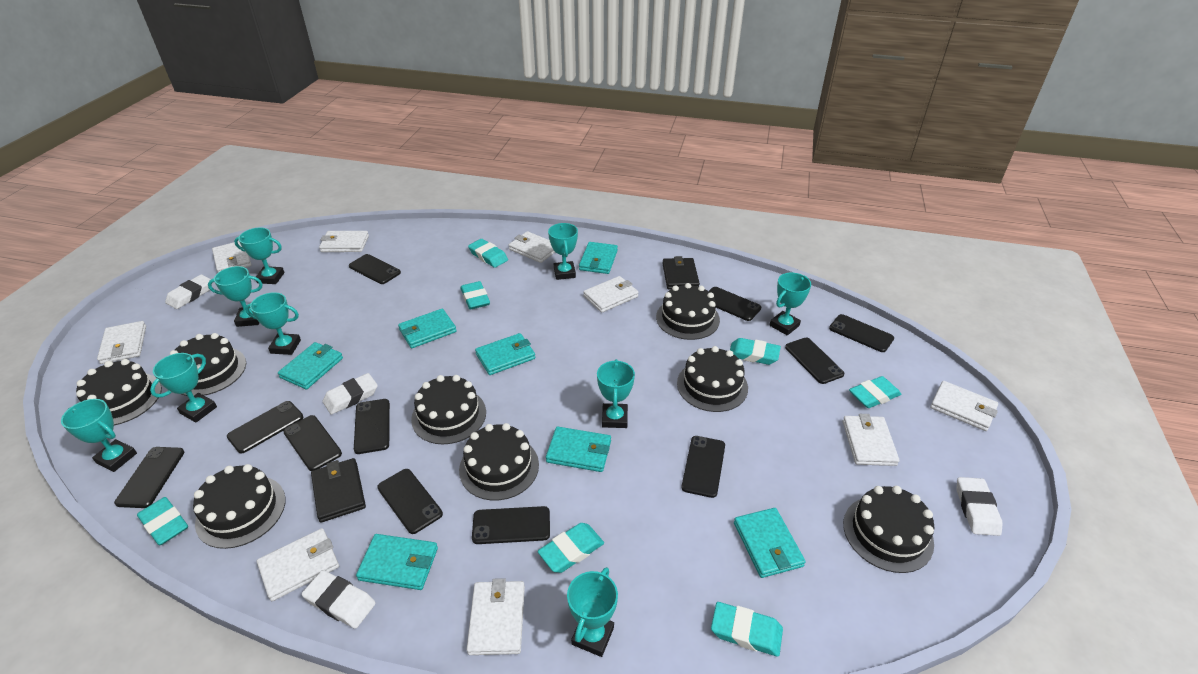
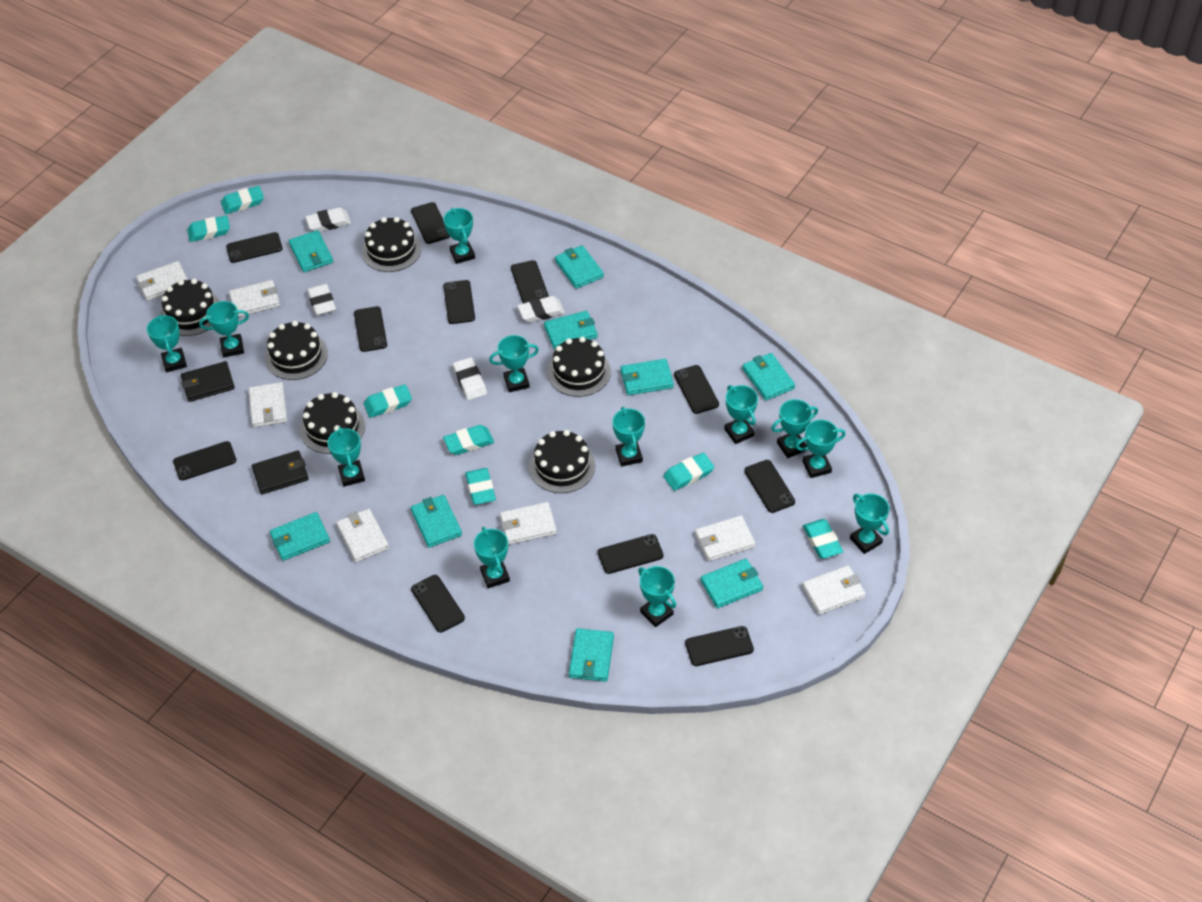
black cake: 8 -> 6
turquoise trophy: 9 -> 12
turquoise wallet: 7 -> 9
white wallet: 9 -> 7

